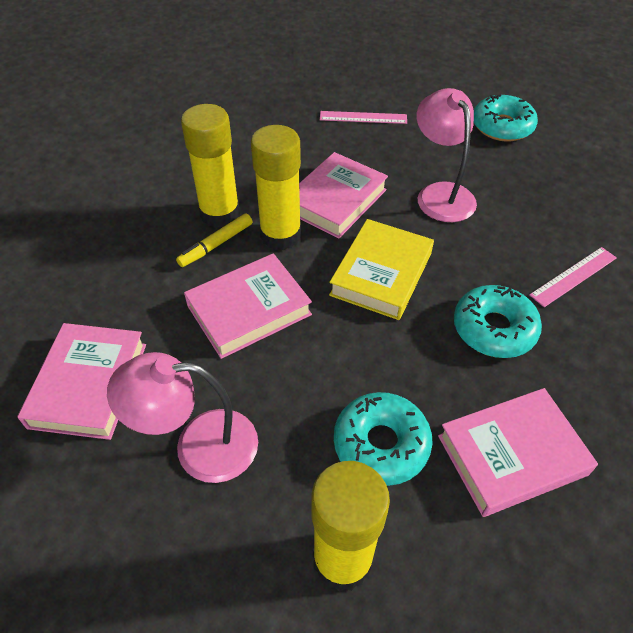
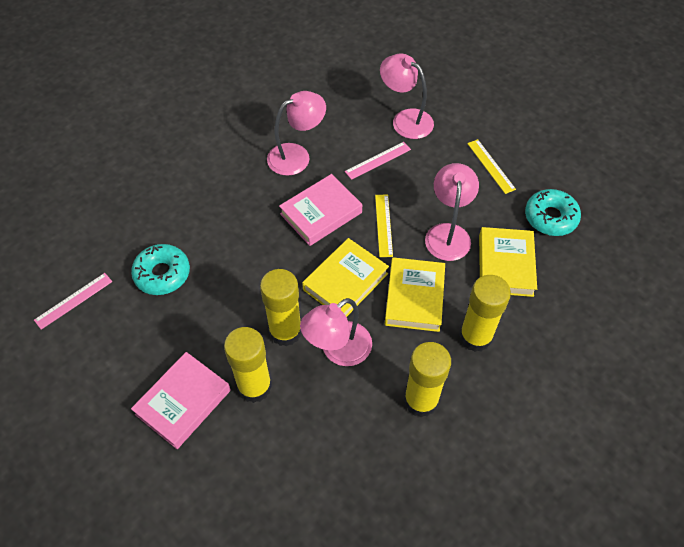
pink book: 4 -> 2
pink lamp: 2 -> 4
turquoise donut: 3 -> 2
yellow book: 1 -> 3
yellow glue stick: 3 -> 4
yellow marker: 1 -> 0
yellow ruler: 0 -> 2

